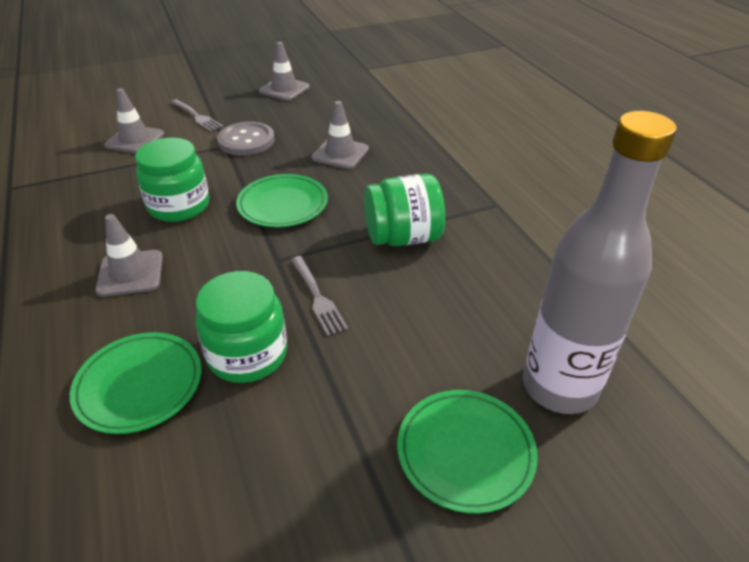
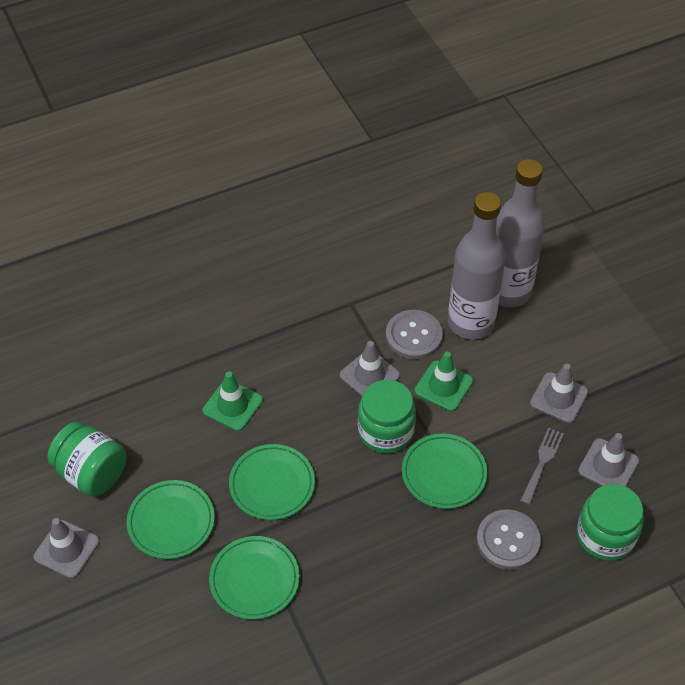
green plate: 3 -> 4
green traffic cone: 0 -> 2
grey bottle: 1 -> 2
grey button: 1 -> 2
grey fork: 2 -> 1

